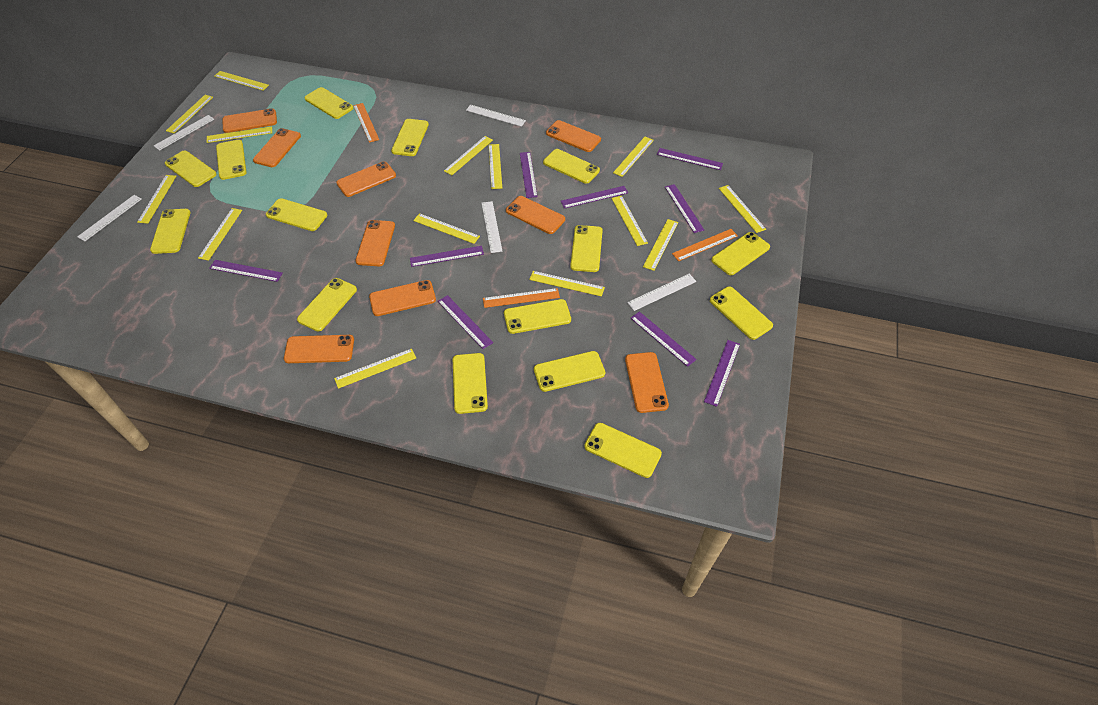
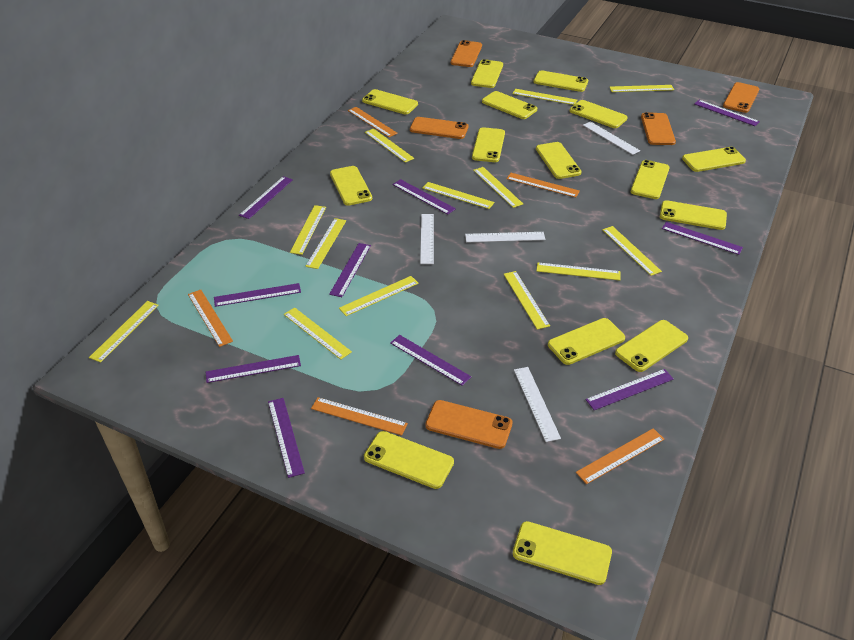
orange phone: 9 -> 5
orange ruler: 3 -> 5
purple ruler: 9 -> 10
white ruler: 5 -> 4
yellow ruler: 14 -> 13

